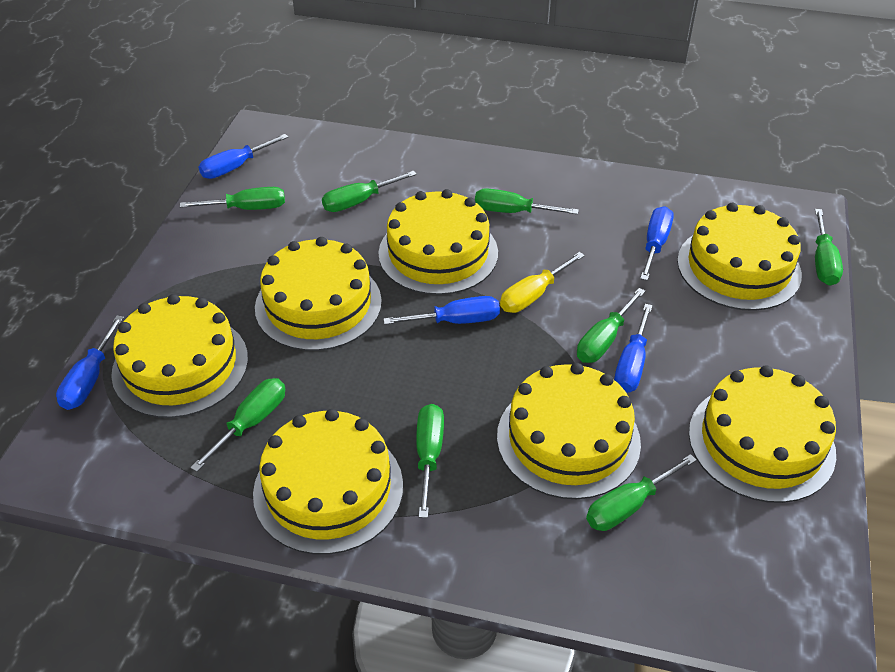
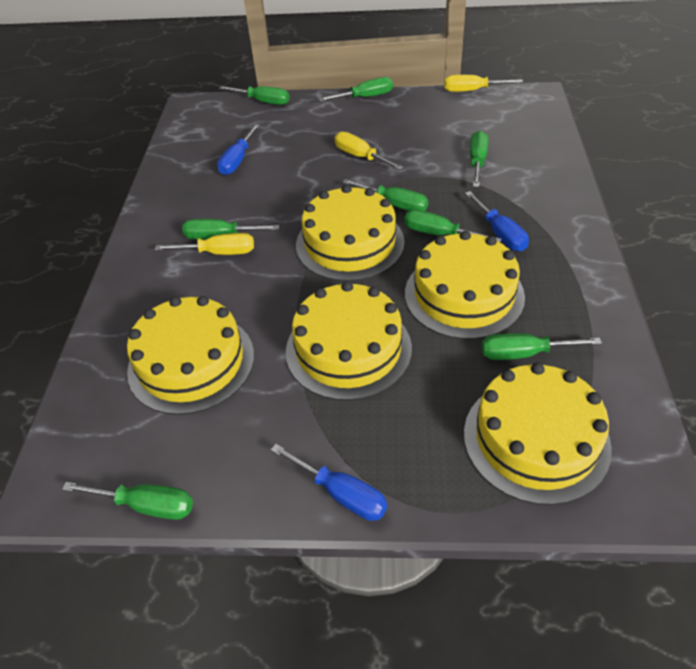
blue screwdriver: 5 -> 3
yellow cake: 7 -> 5
yellow screwdriver: 1 -> 3

